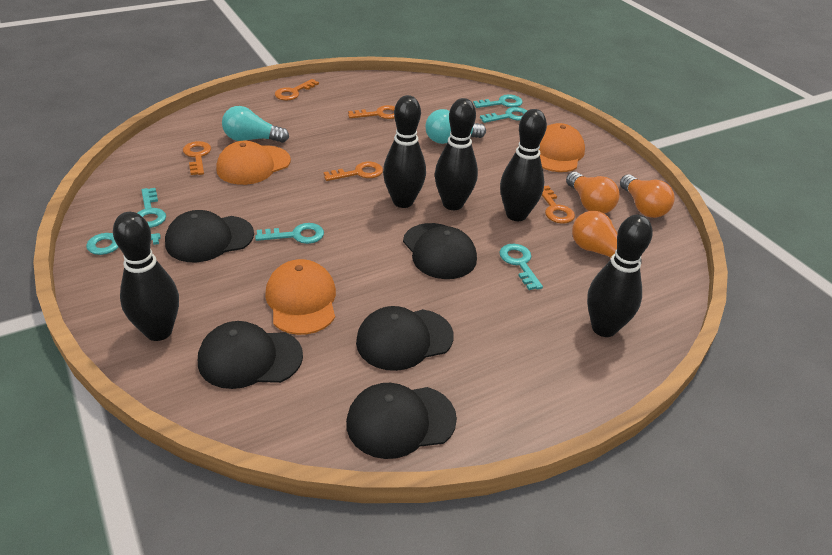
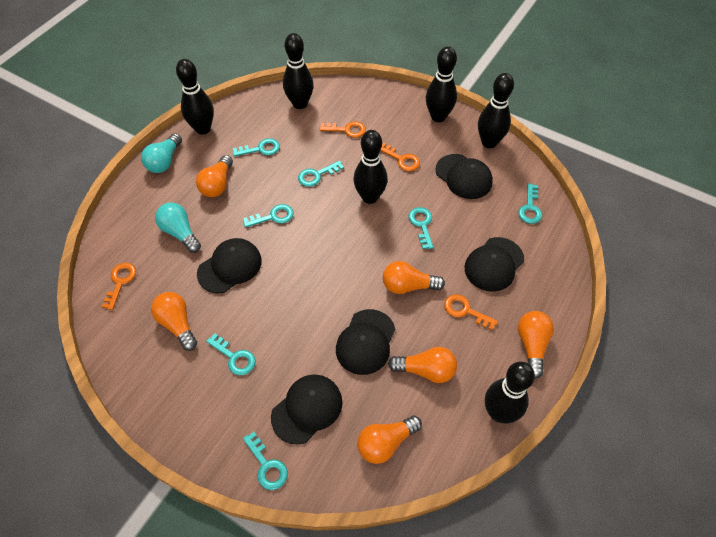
black bowling pin: 5 -> 6
orange cap: 3 -> 0
orange key: 5 -> 4
orange light bulb: 3 -> 6
turquoise key: 6 -> 7

